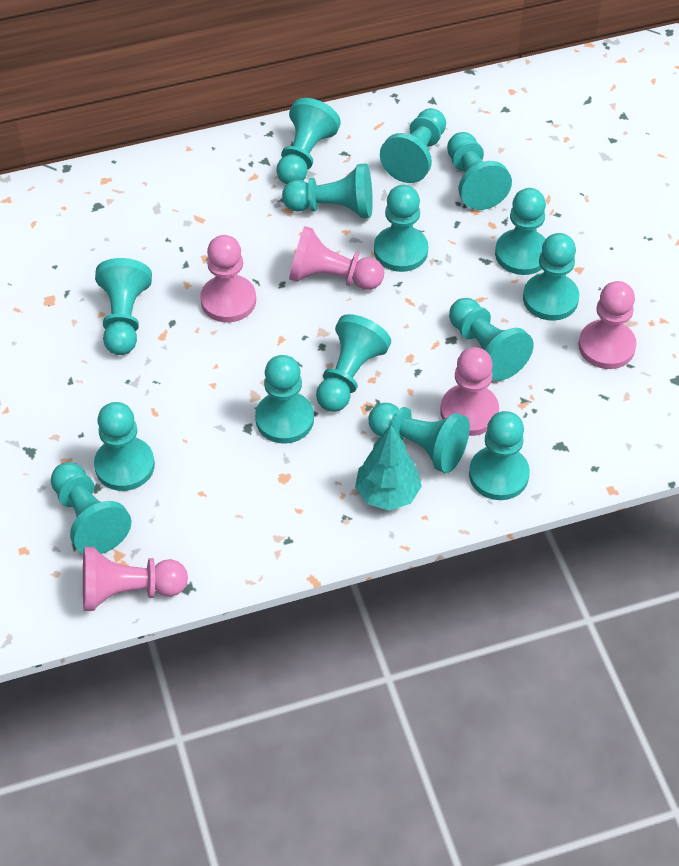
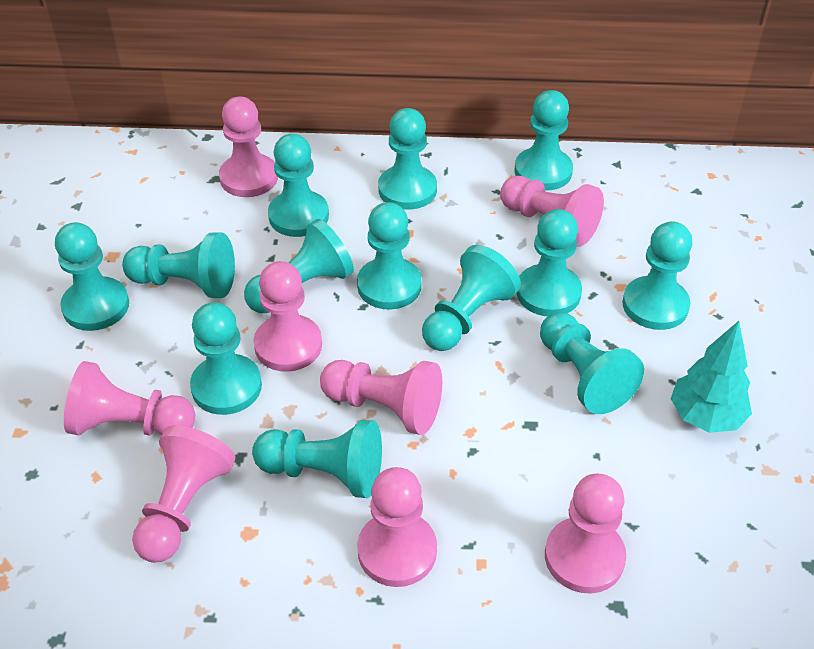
pink pawn: 5 -> 8
turquoise pawn: 15 -> 13

